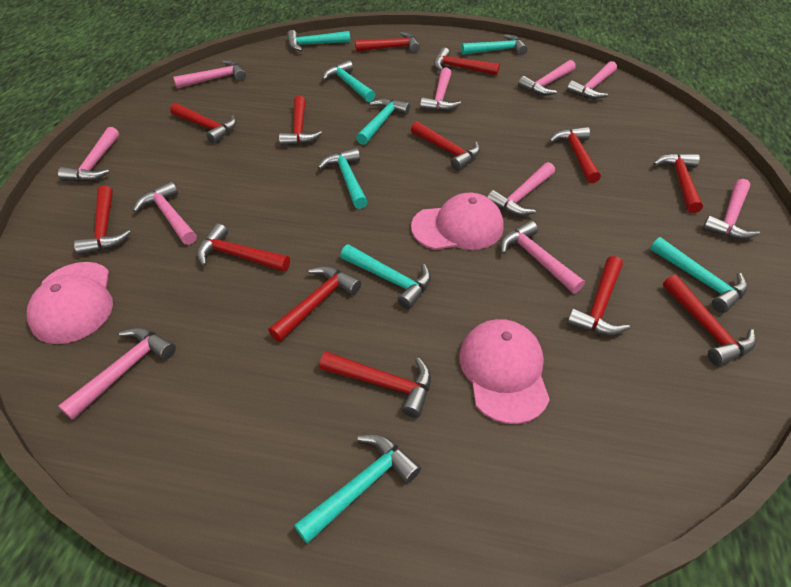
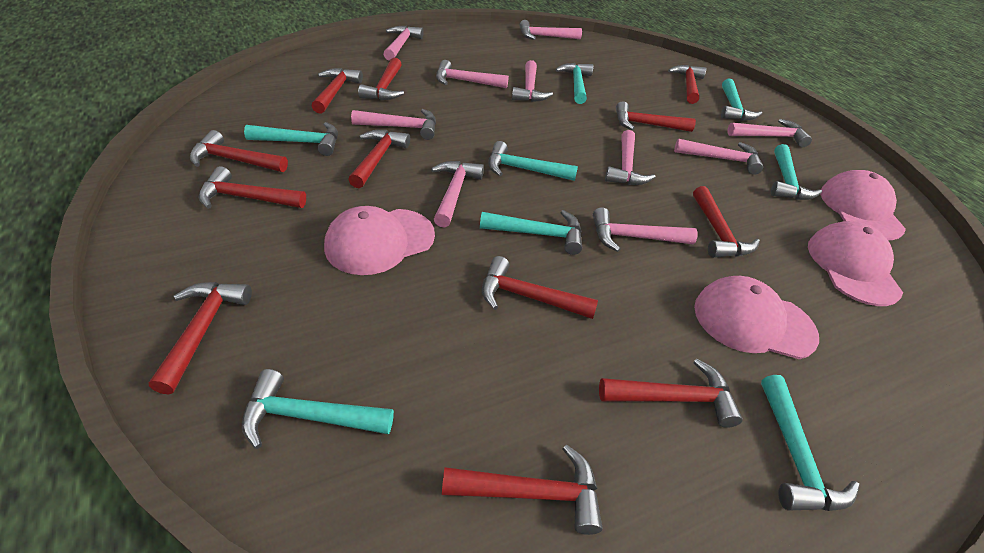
pink cap: 3 -> 4
red hammer: 13 -> 12

